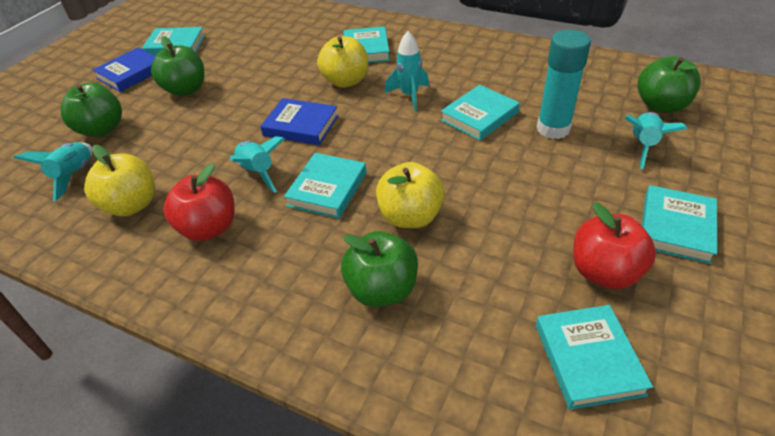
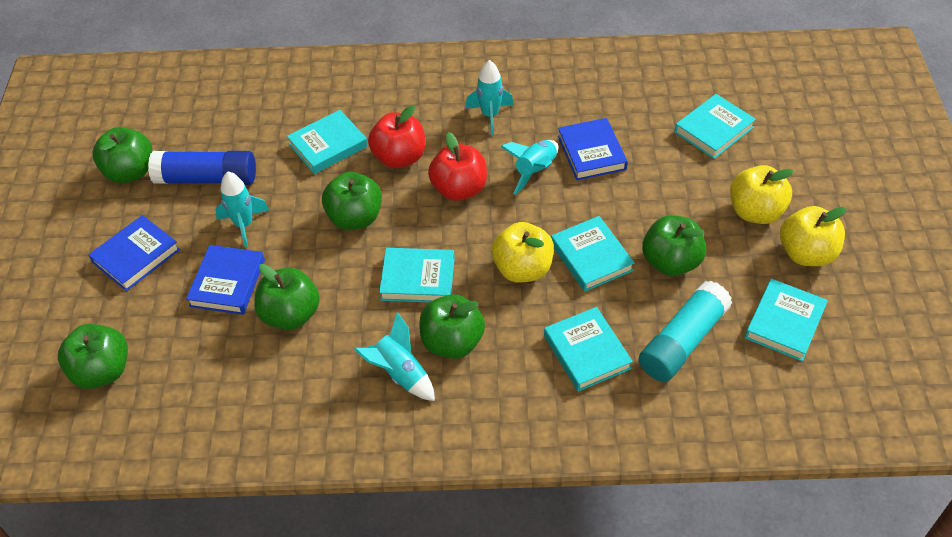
blue book: 2 -> 3
blue glue stick: 0 -> 1
green apple: 4 -> 6

